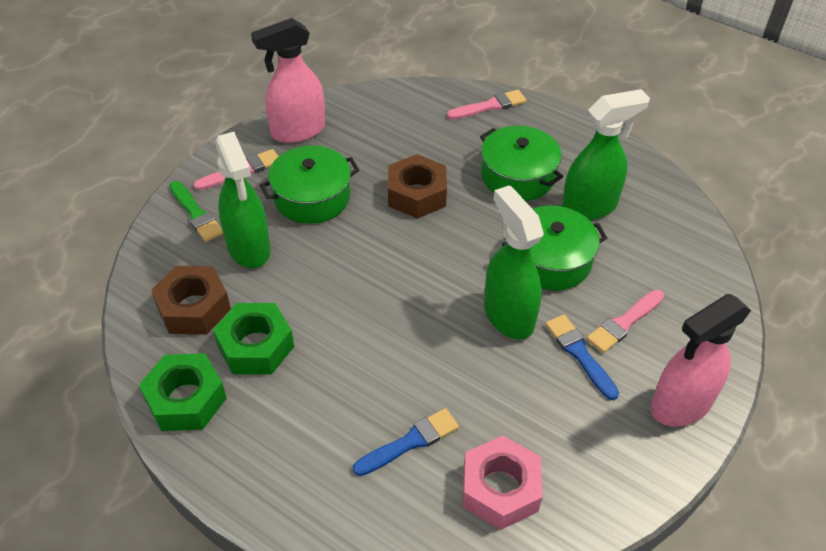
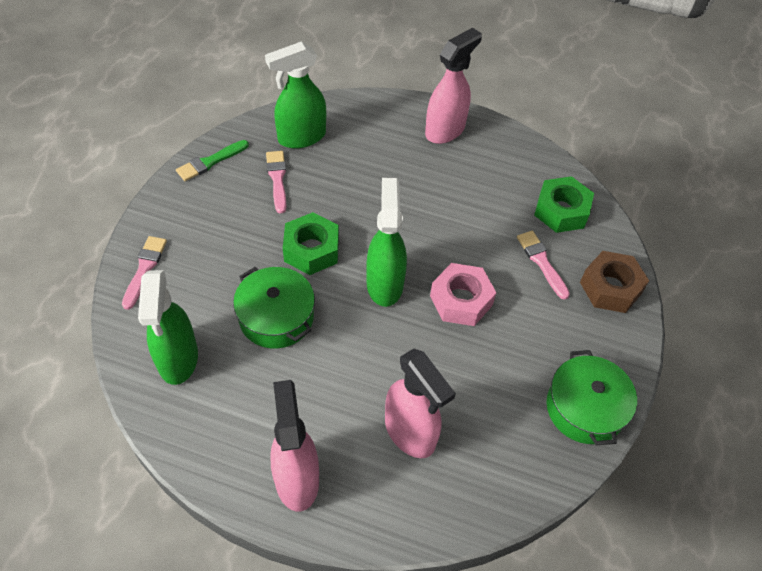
blue brush: 2 -> 0
brown nut: 2 -> 1
green pot: 3 -> 2
pink spray bottle: 2 -> 3

